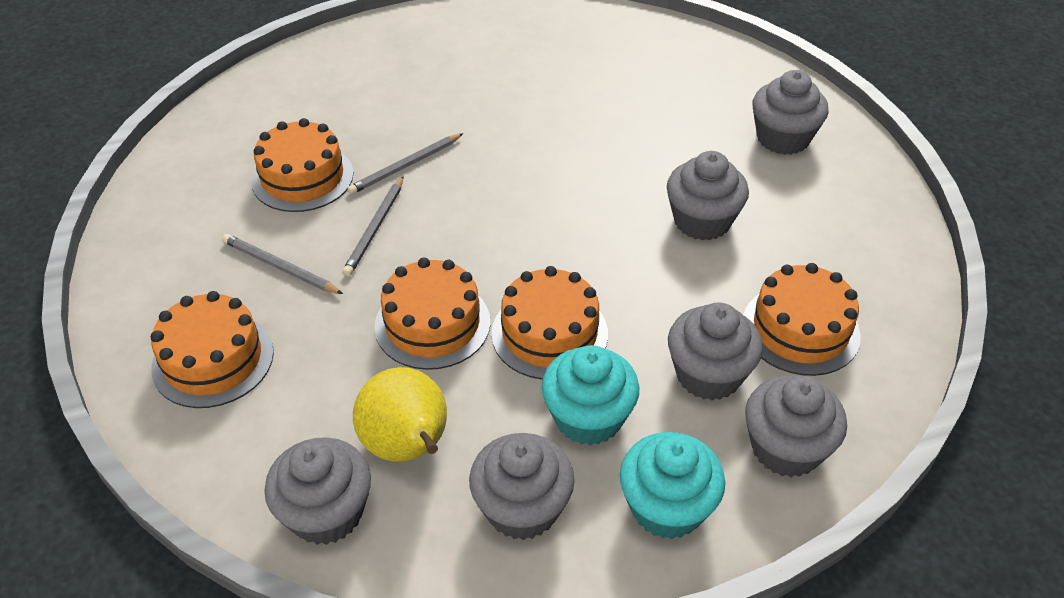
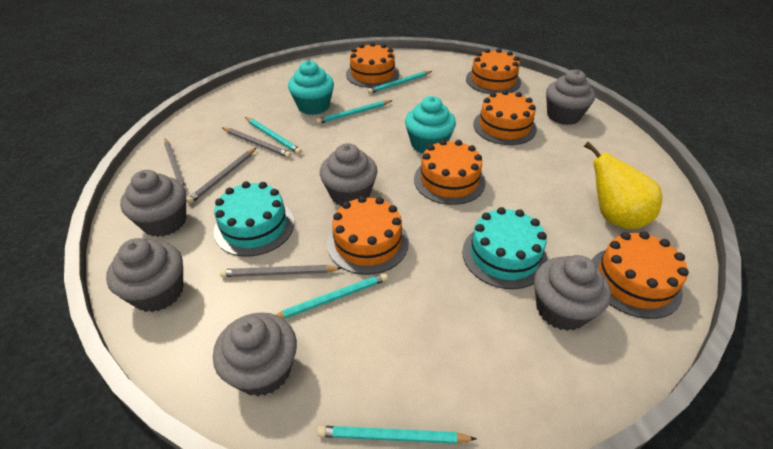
grey pencil: 3 -> 4
orange cake: 5 -> 6
turquoise cake: 0 -> 2
turquoise pencil: 0 -> 5

